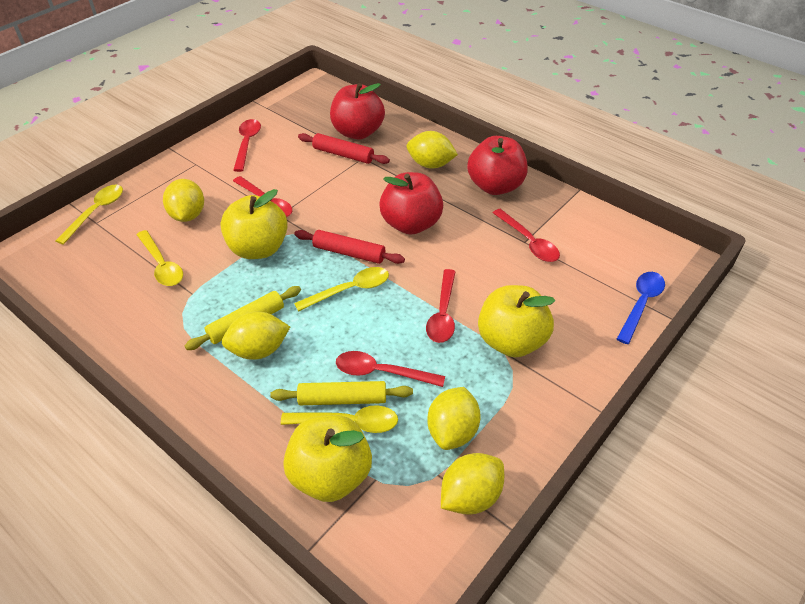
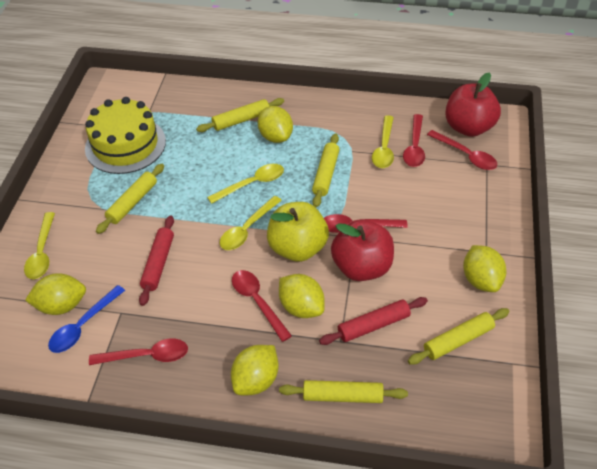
red apple: 3 -> 2
yellow apple: 3 -> 1
yellow cake: 0 -> 1
yellow rolling pin: 2 -> 5

